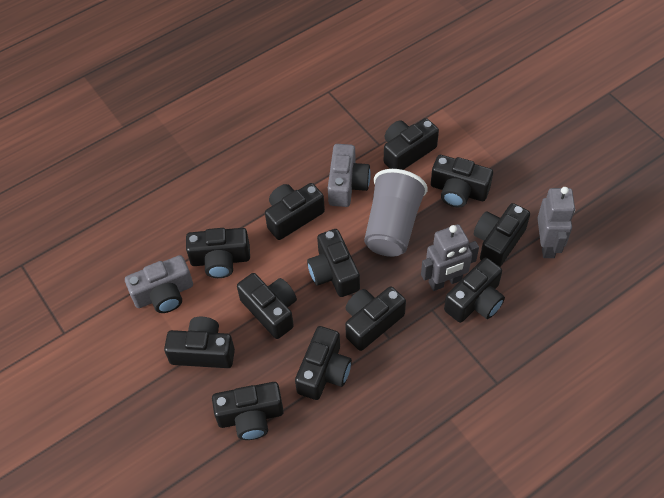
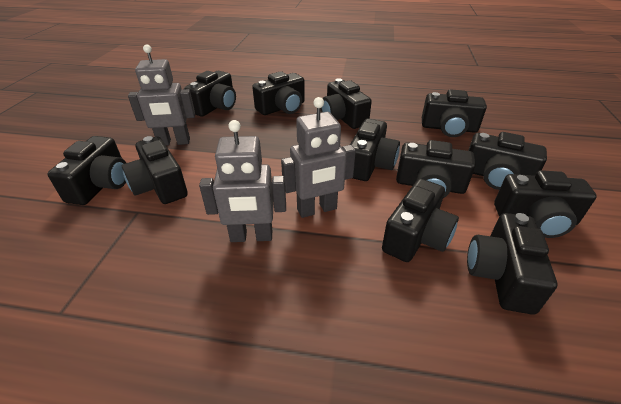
grey camera: 2 -> 0
grey cup: 1 -> 0
grey robot: 2 -> 3

